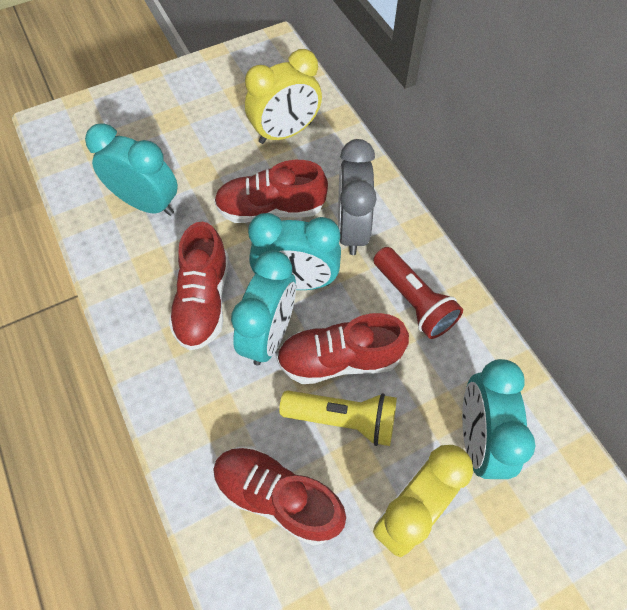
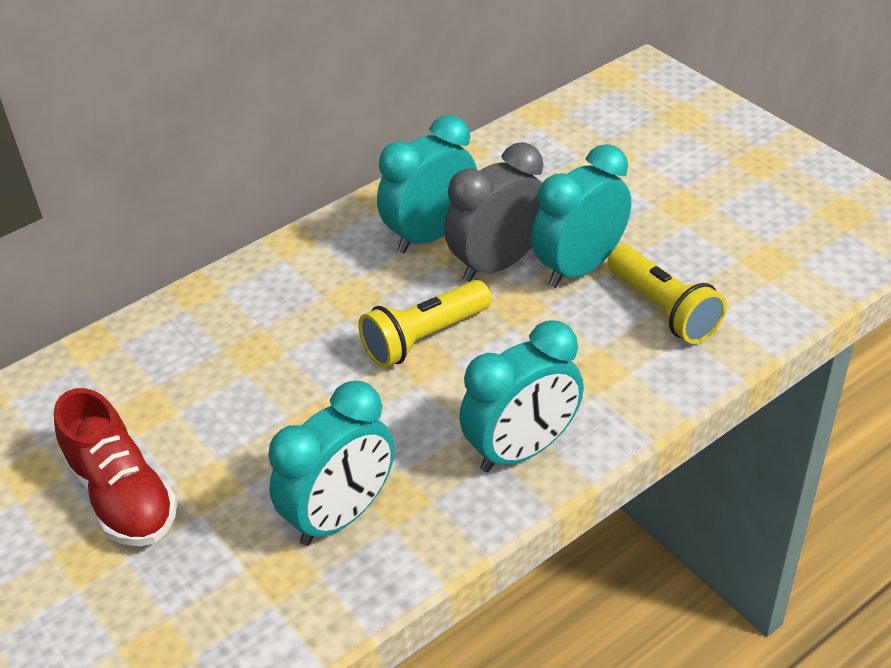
red flashlight: 1 -> 0
red shoe: 4 -> 1
yellow clock: 2 -> 0
yellow flashlight: 1 -> 2

